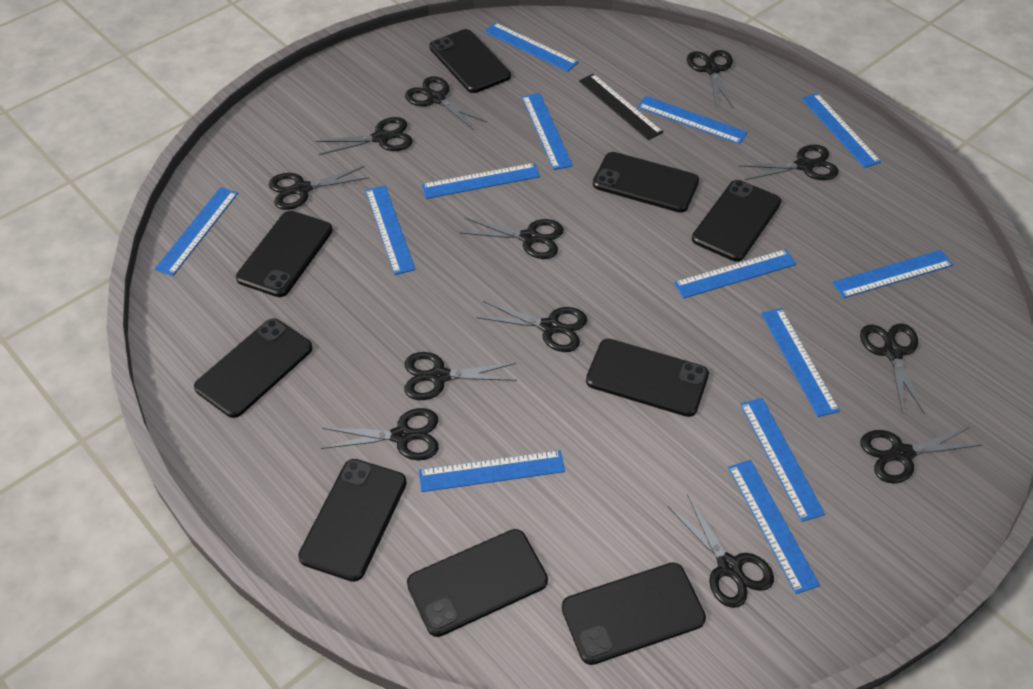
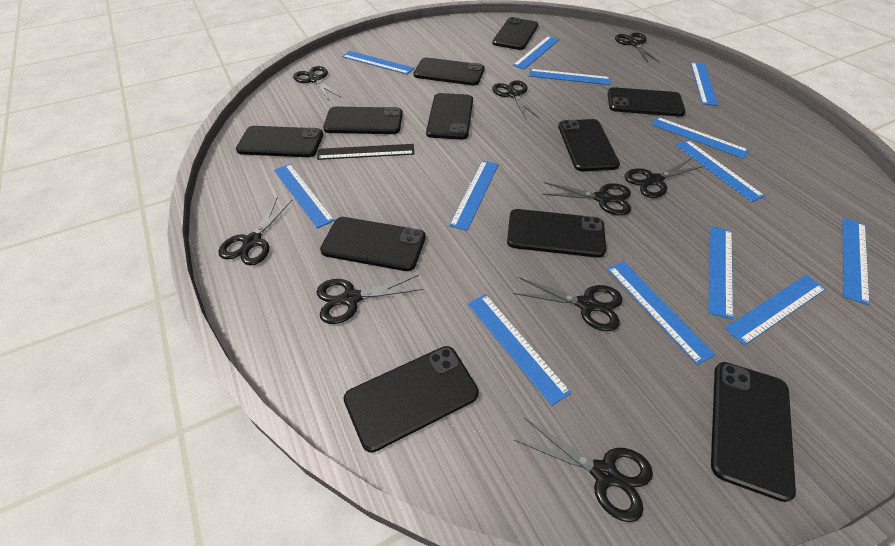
black phone: 9 -> 11
black scissors: 12 -> 9

